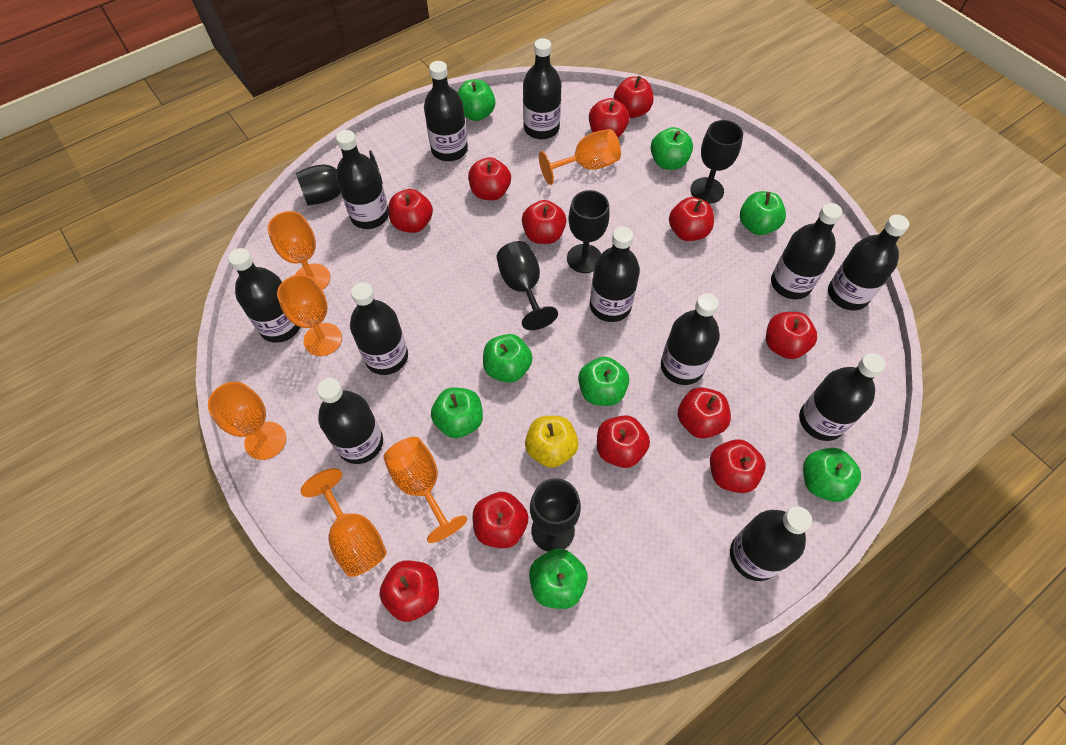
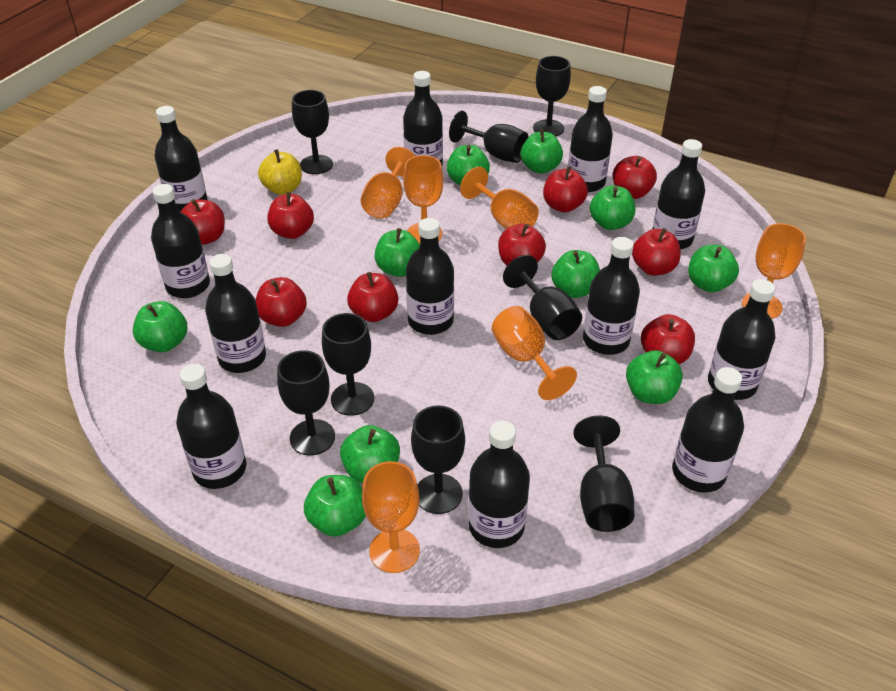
black goblet: 5 -> 8
green apple: 8 -> 10
red apple: 12 -> 9

